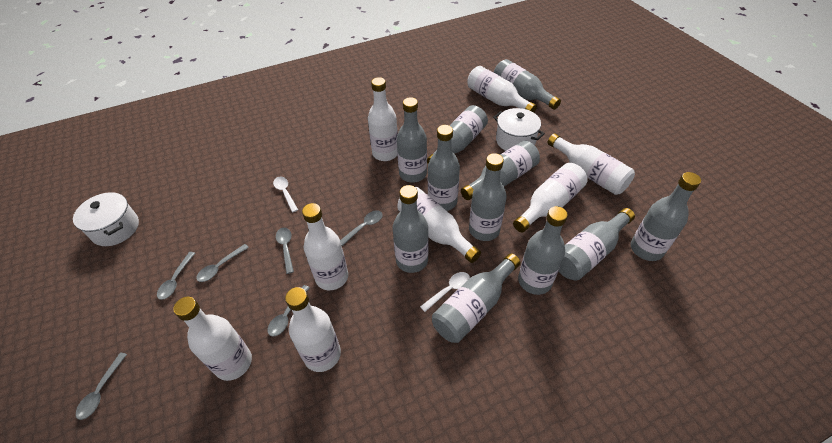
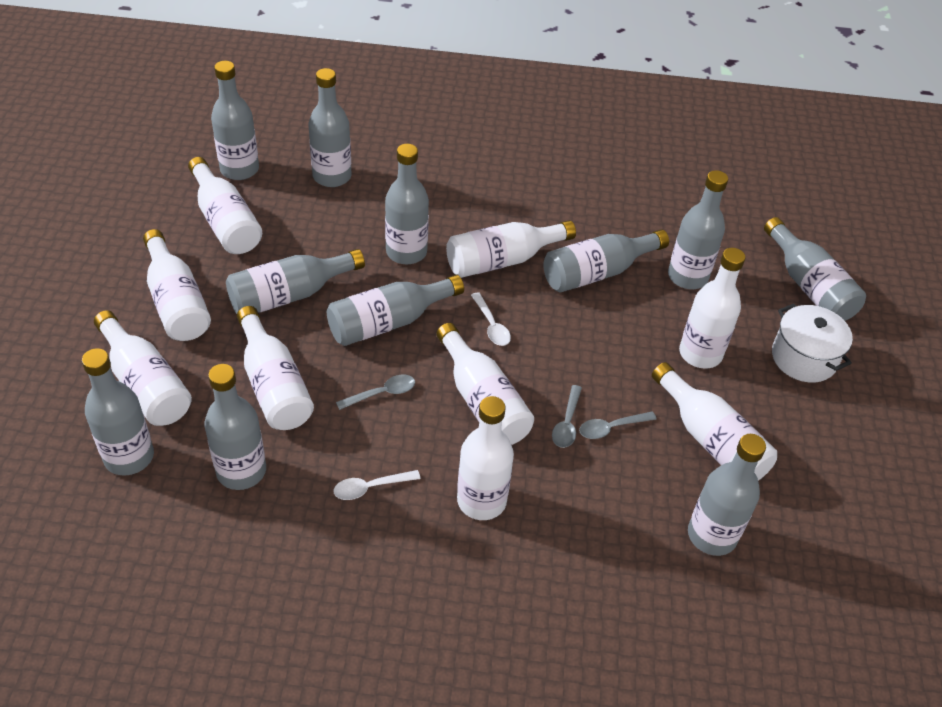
grey spoon: 6 -> 3
white bottle: 8 -> 9
white pot: 2 -> 1

